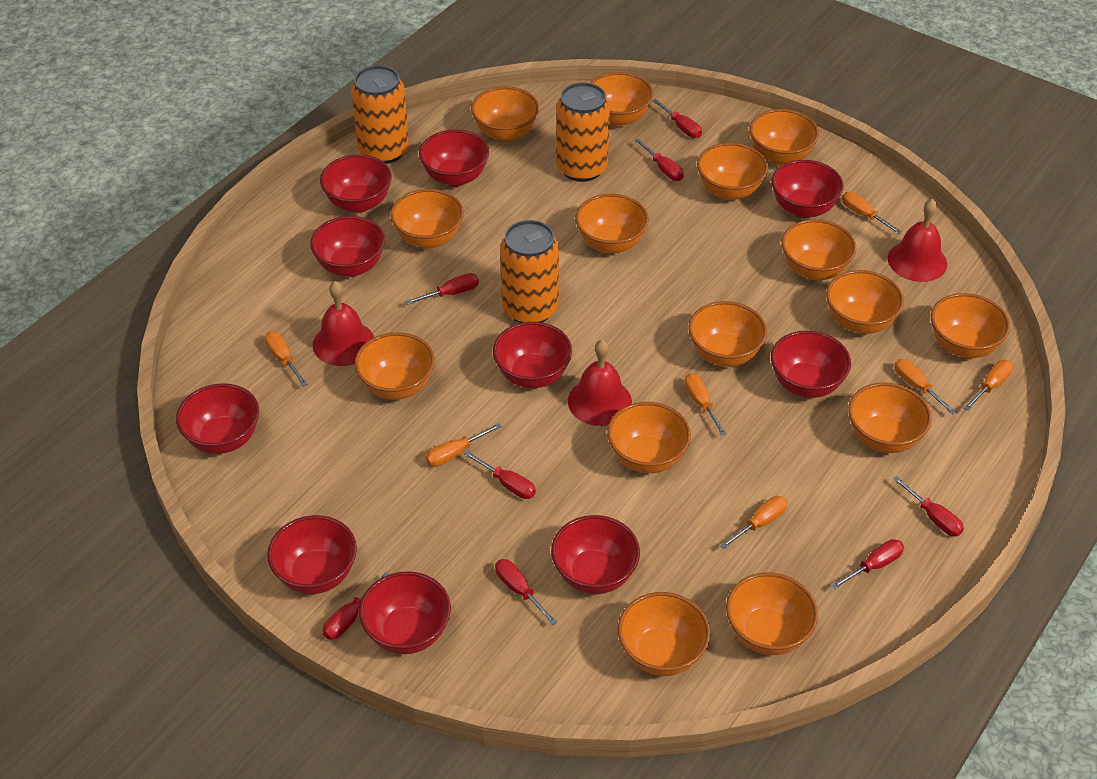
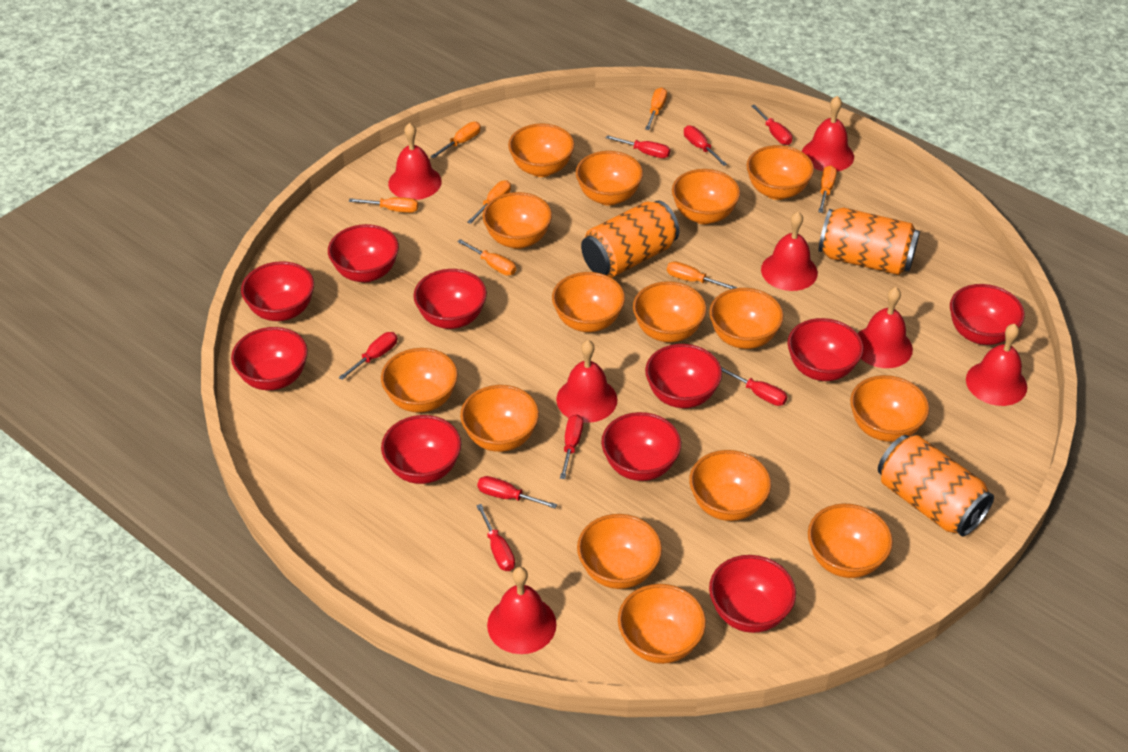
red bell: 3 -> 7

